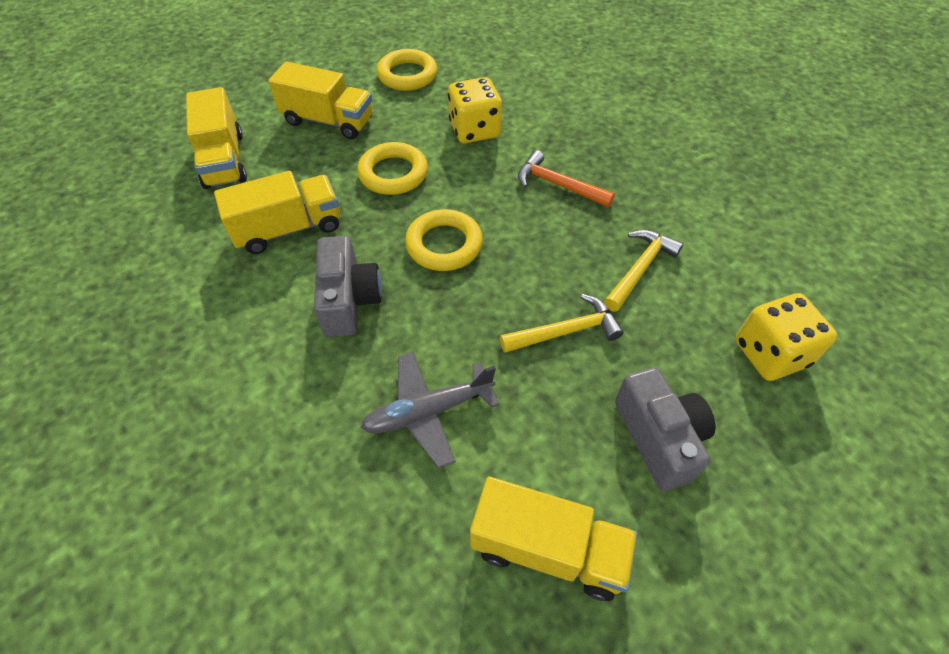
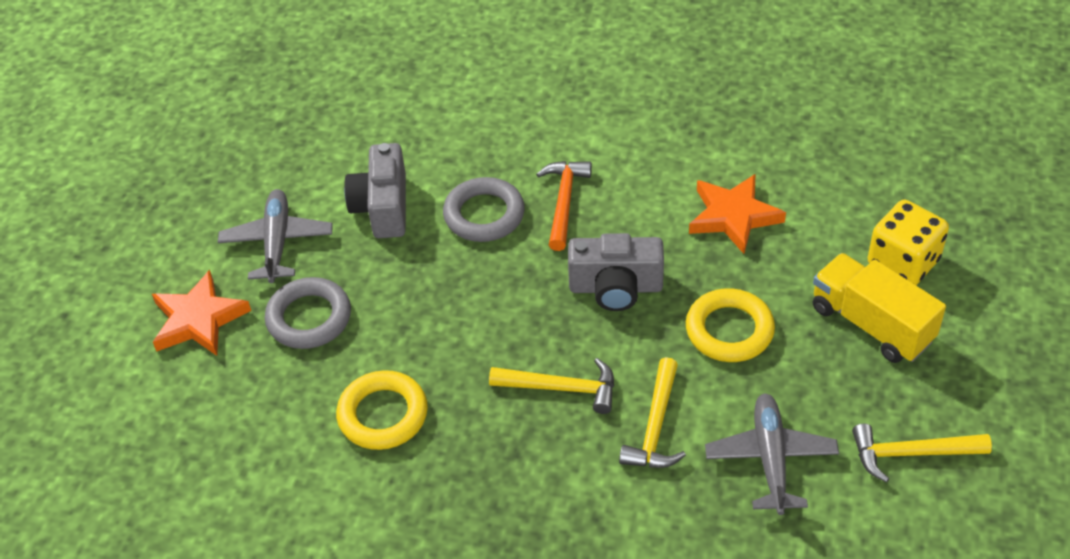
grey plane: 1 -> 2
grey ring: 0 -> 2
orange star: 0 -> 2
yellow dice: 2 -> 1
yellow hammer: 2 -> 3
yellow ring: 3 -> 2
yellow truck: 4 -> 1

